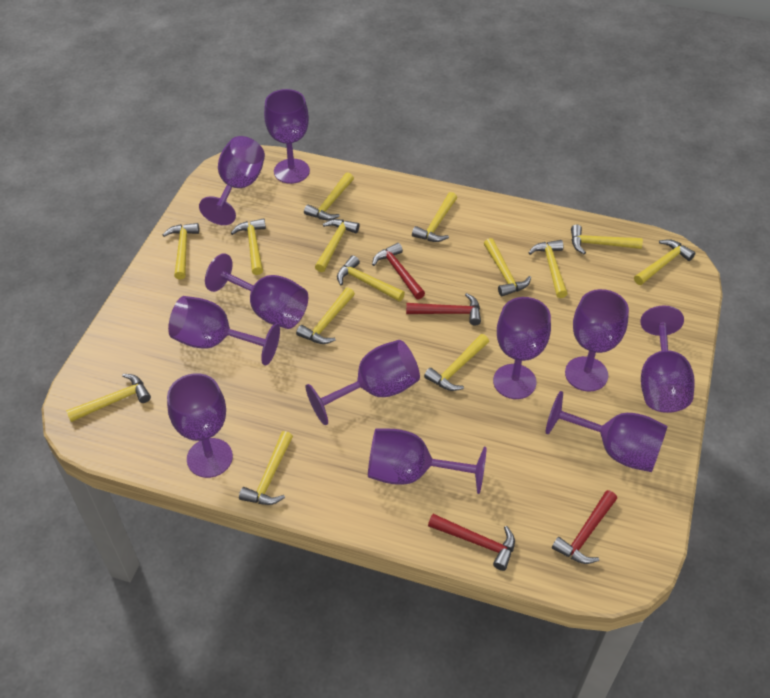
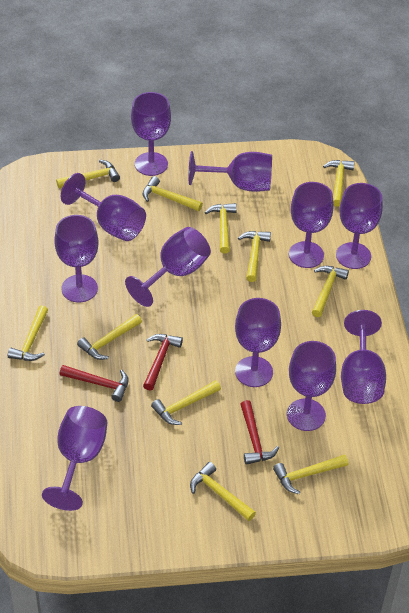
red hammer: 4 -> 3
yellow hammer: 14 -> 11

